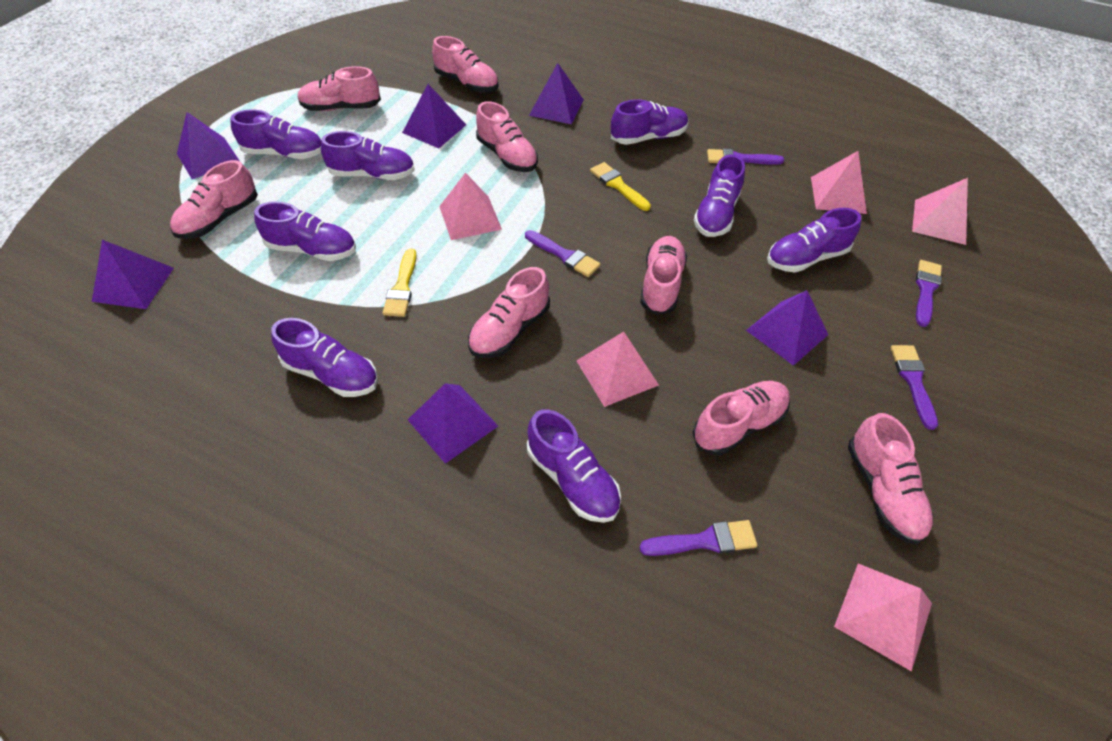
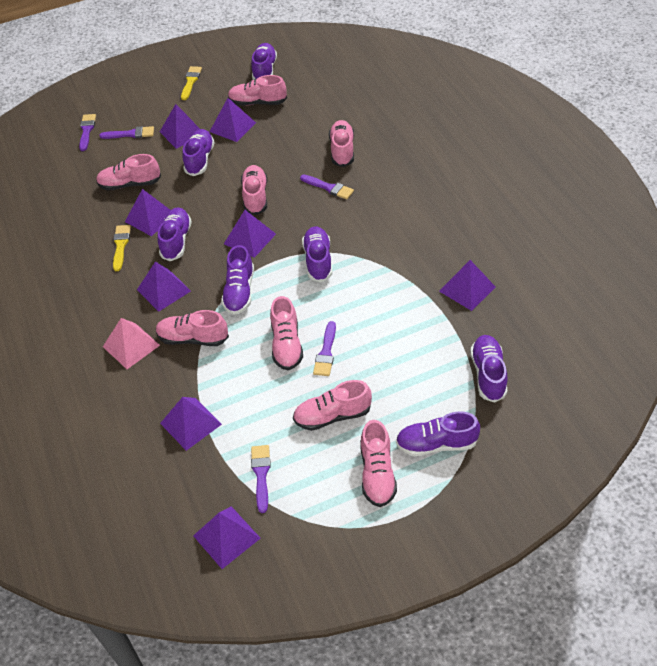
pink pyramid: 5 -> 1
purple pyramid: 6 -> 8
purple shoe: 8 -> 7

